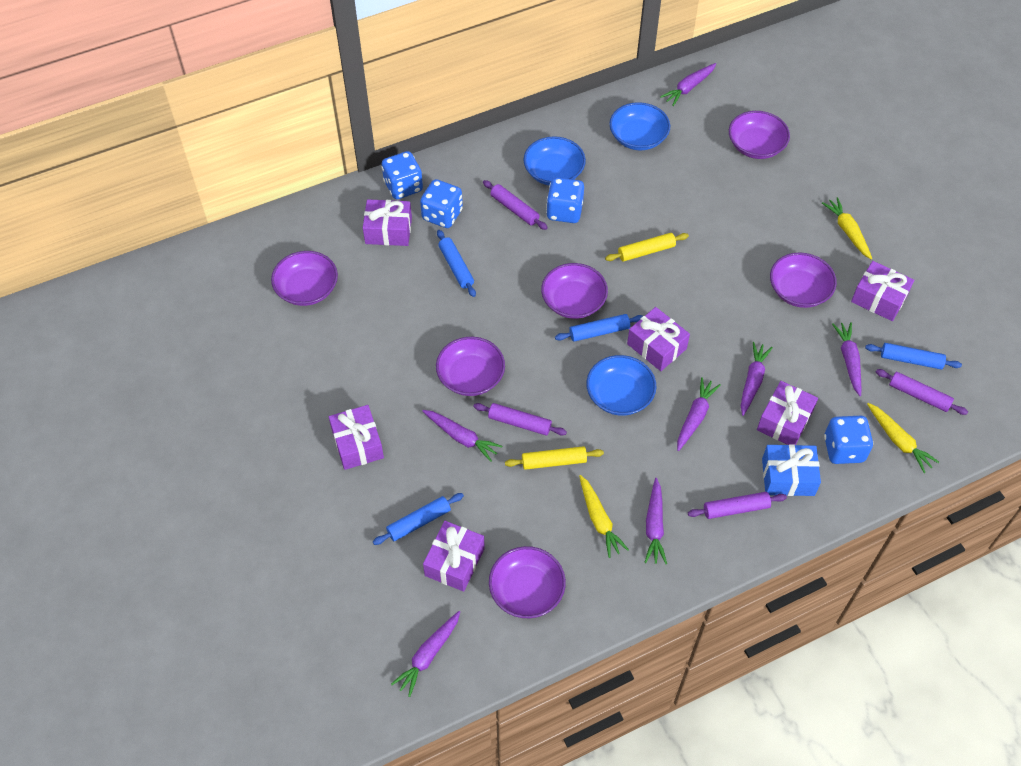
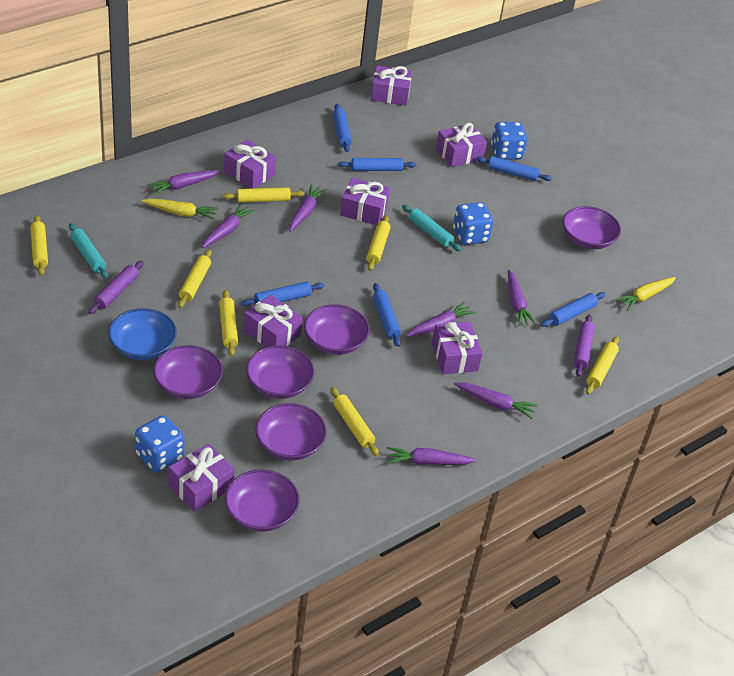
blue bowl: 3 -> 1
blue dice: 4 -> 3
blue gift: 1 -> 0
blue rolling pin: 4 -> 6
purple gift: 6 -> 7
purple rolling pin: 4 -> 2
turquoise rolling pin: 0 -> 2
yellow carrot: 3 -> 2
yellow rolling pin: 2 -> 7

